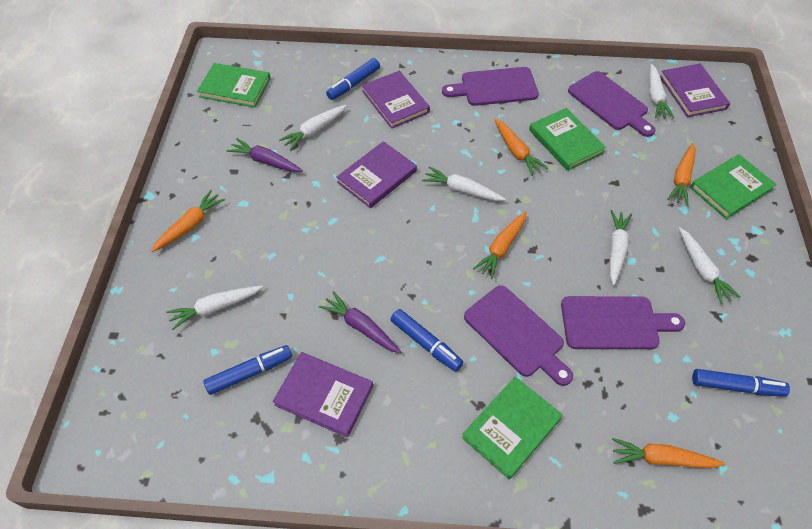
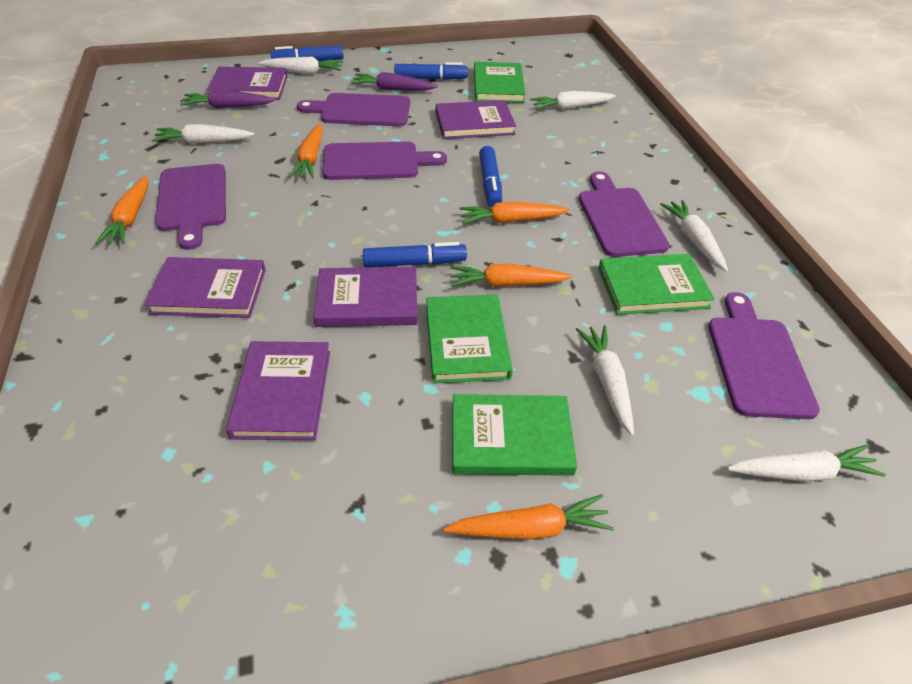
purple book: 4 -> 5
purple cutting board: 4 -> 5

